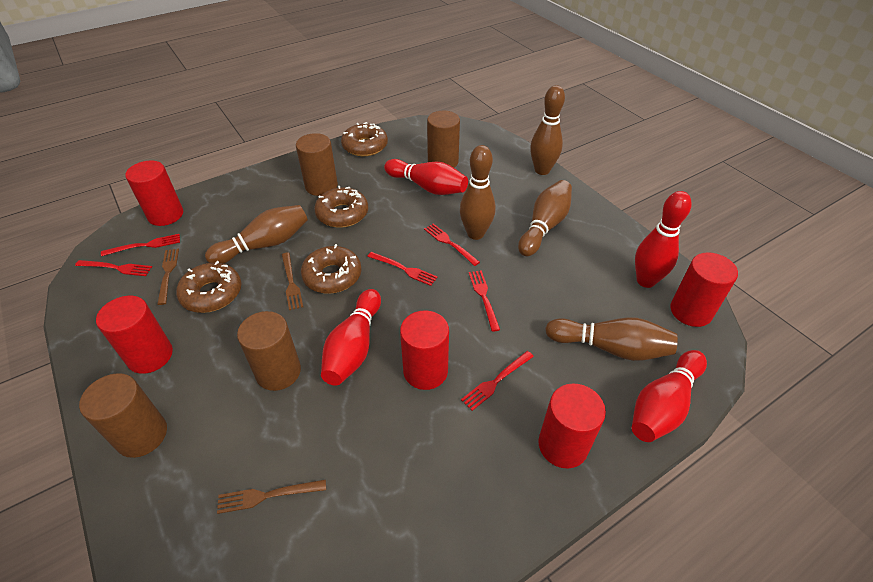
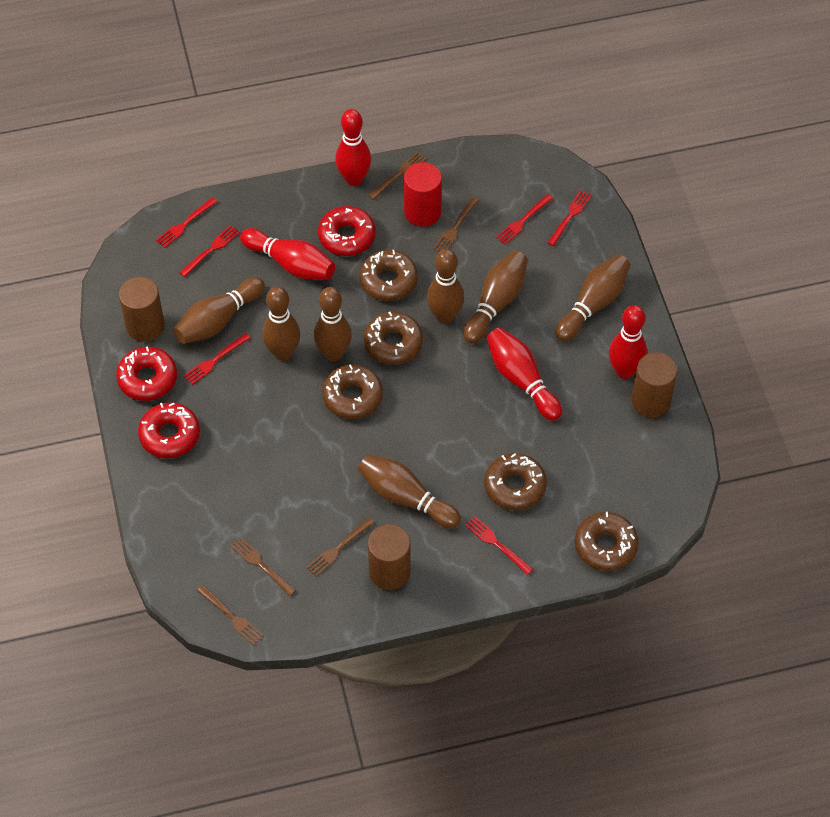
brown bowling pin: 5 -> 7
brown cylinder: 4 -> 3
brown donut: 4 -> 5
brown fork: 3 -> 5
red cylinder: 5 -> 1
red donut: 0 -> 3

